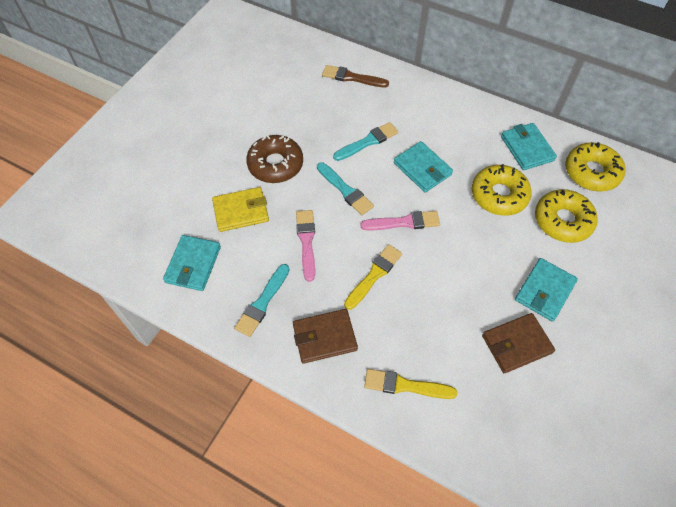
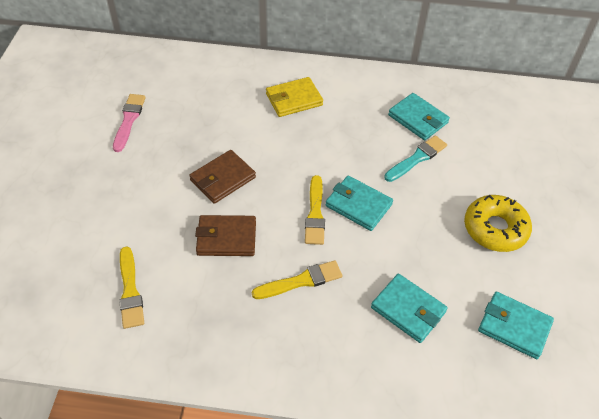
brown brush: 1 -> 0
brown donut: 1 -> 0
pink brush: 2 -> 1
turquoise brush: 3 -> 1
yellow brush: 2 -> 3
yellow donut: 3 -> 1

